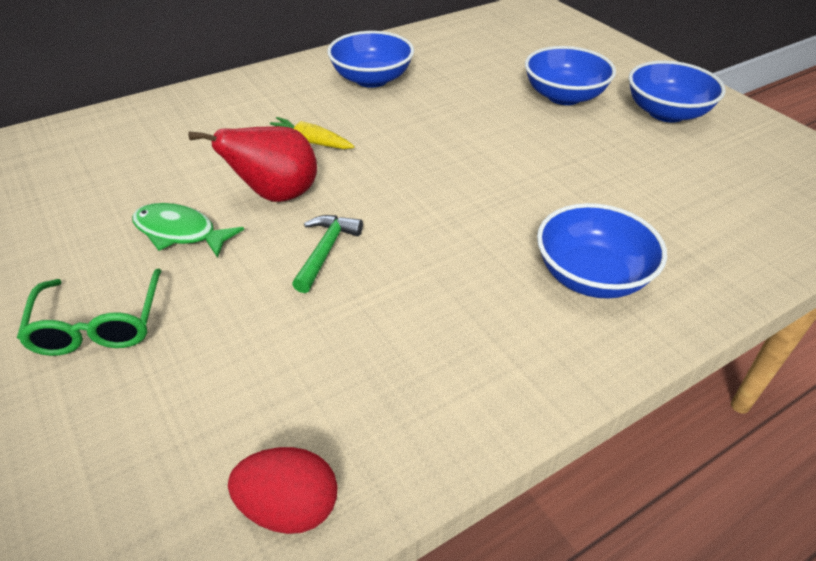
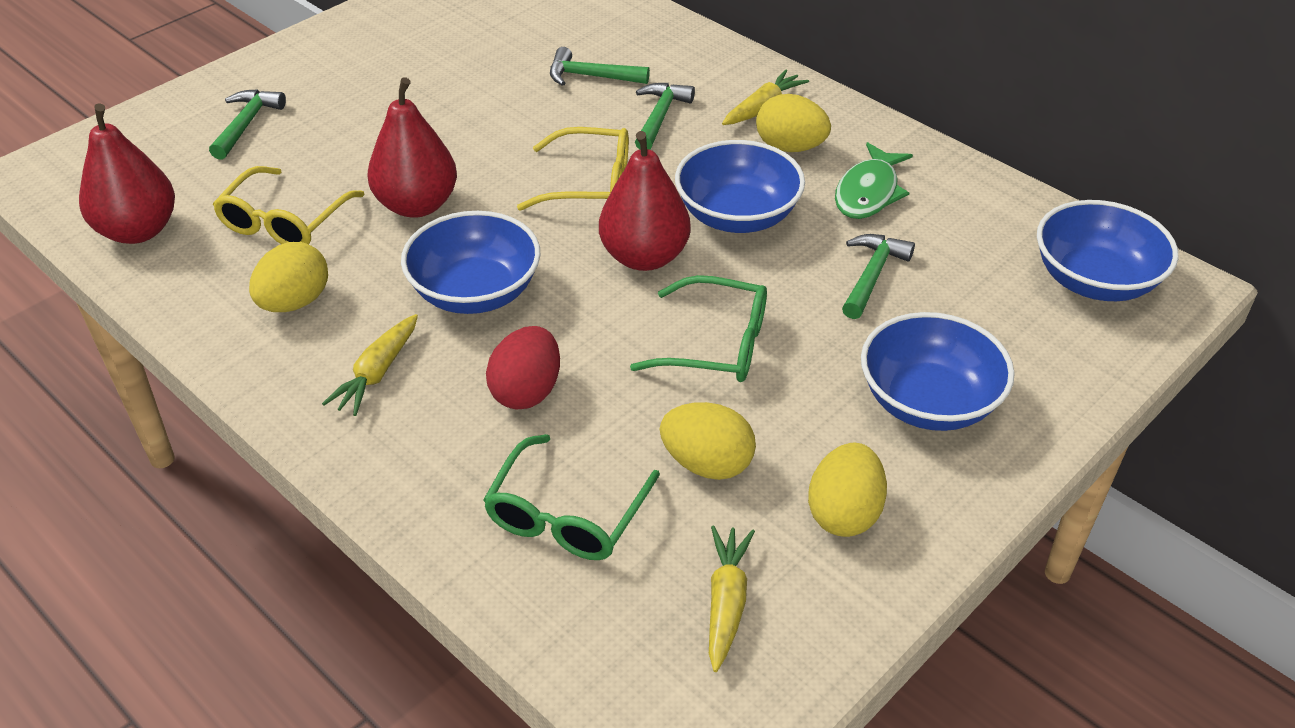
green glasses: 1 -> 2
green hammer: 1 -> 4
red pear: 1 -> 3
yellow carrot: 1 -> 3
yellow egg: 0 -> 4
yellow glasses: 0 -> 2

